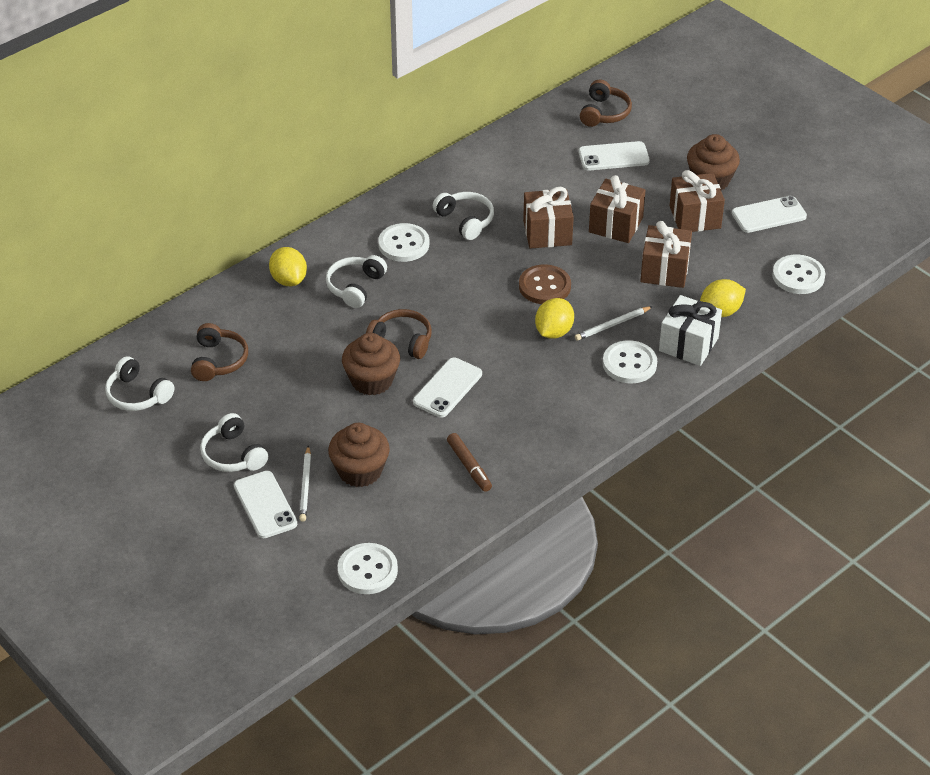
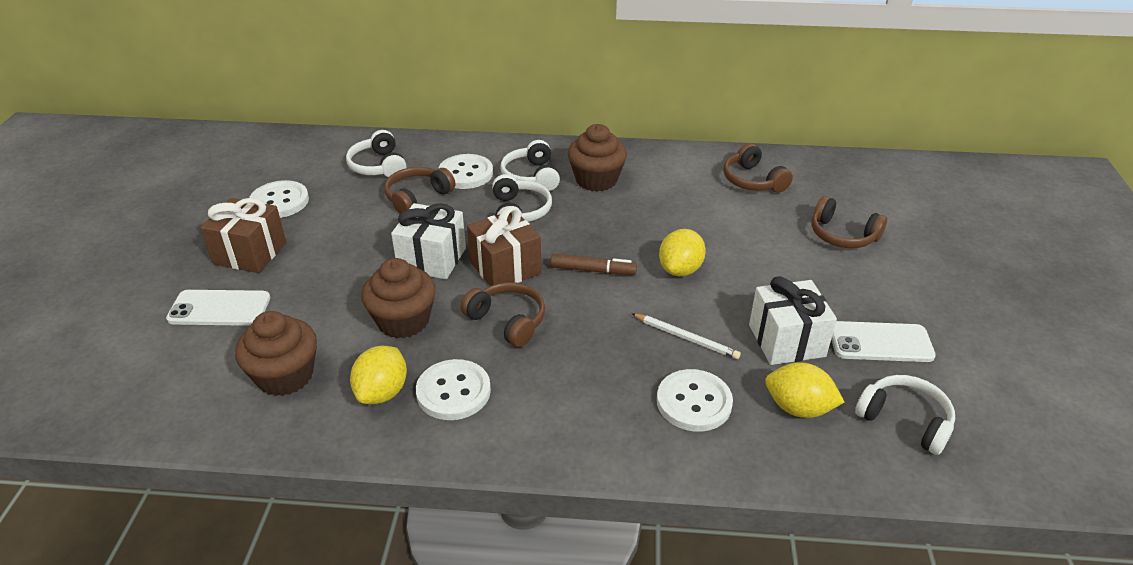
brown button: 1 -> 0
brown gift: 4 -> 2
brown headphones: 3 -> 4
white gift: 1 -> 2
white pencil: 2 -> 1
white phone: 4 -> 2

